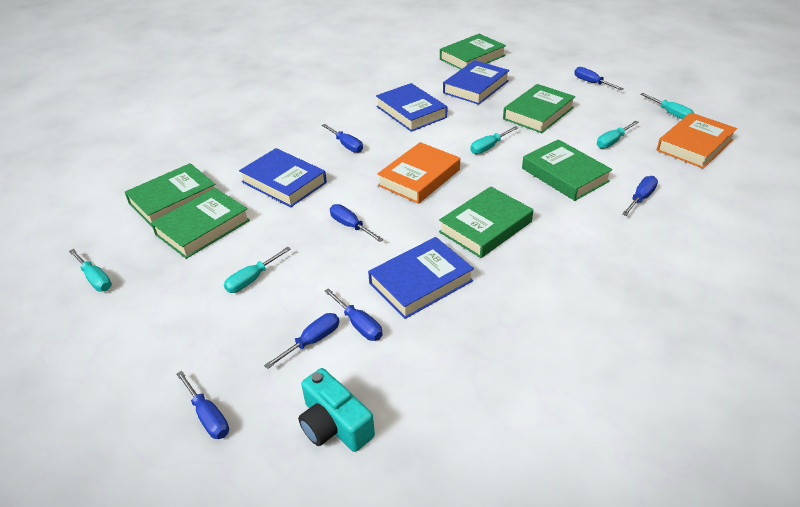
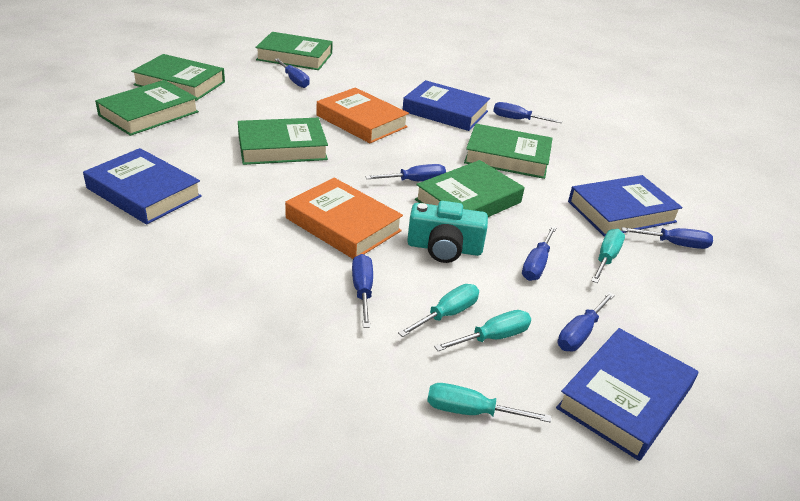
turquoise screwdriver: 5 -> 4

